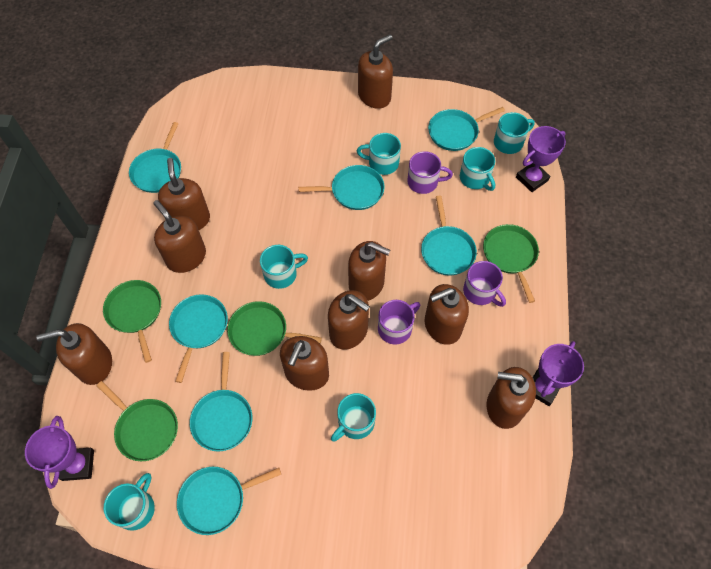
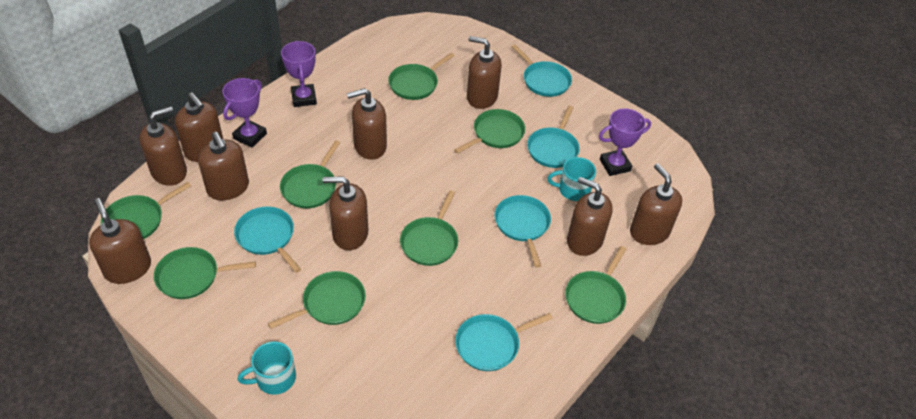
green pan: 4 -> 8
purple mug: 3 -> 0
turquoise mug: 6 -> 2
turquoise pan: 7 -> 5

